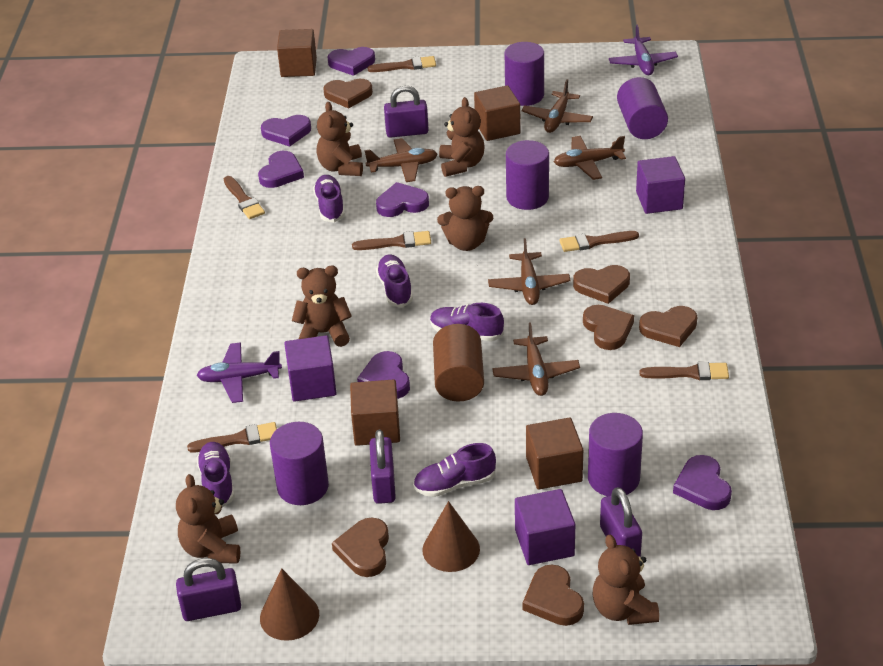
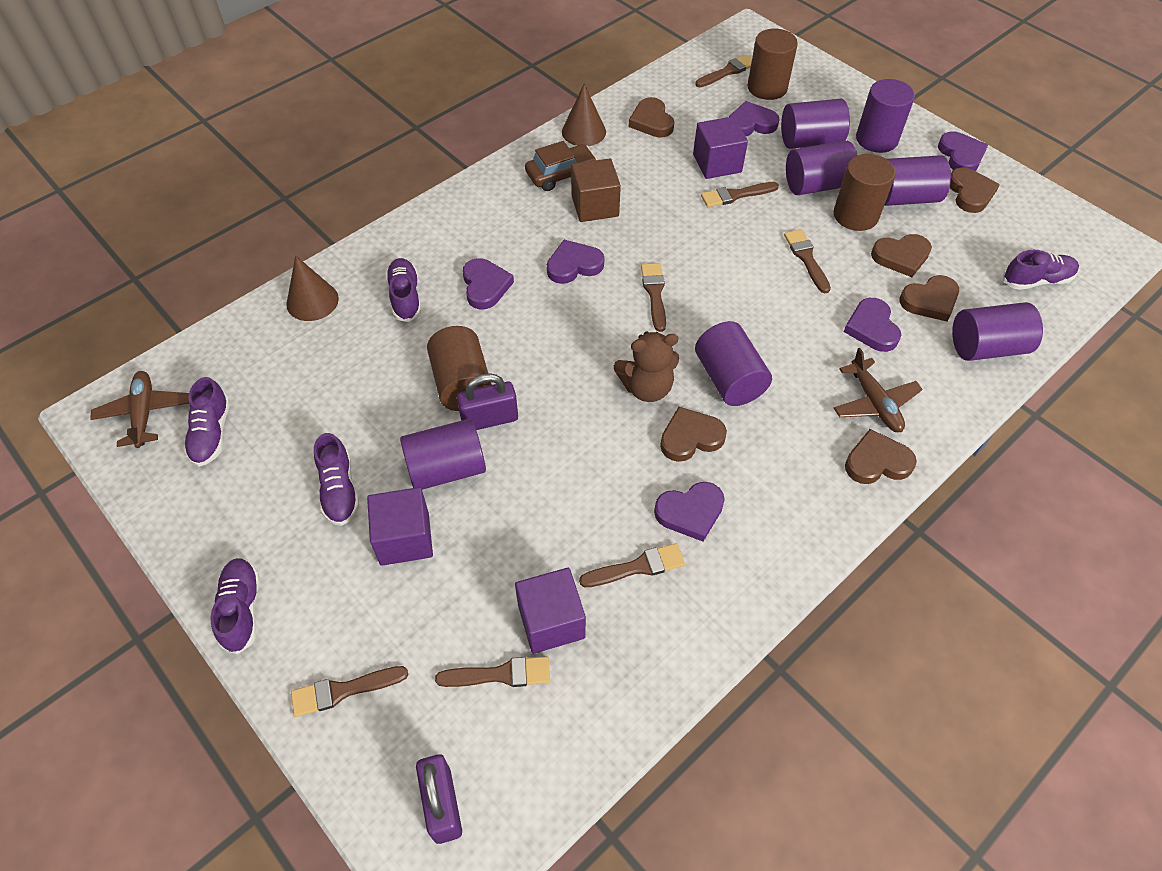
brown brush: 6 -> 7
brown car: 0 -> 1
brown cube: 4 -> 1
brown cylinder: 1 -> 3
brown plane: 5 -> 2
brown teddy bear: 6 -> 1
purple cylinder: 5 -> 7
purple padlock: 4 -> 2
purple plane: 2 -> 0

